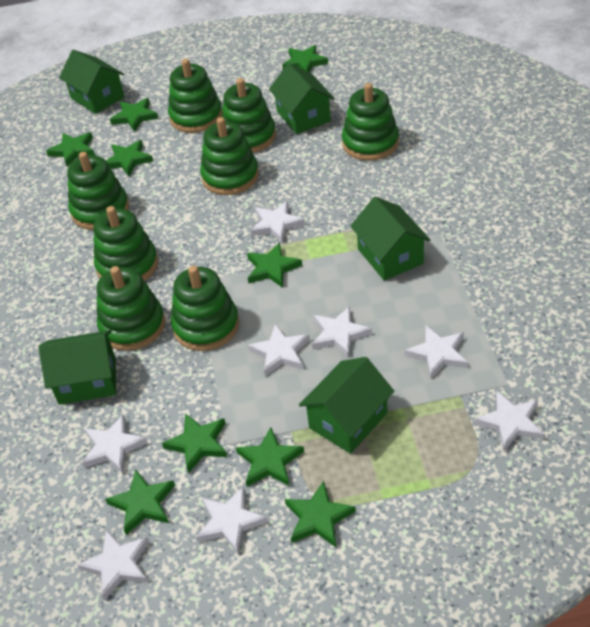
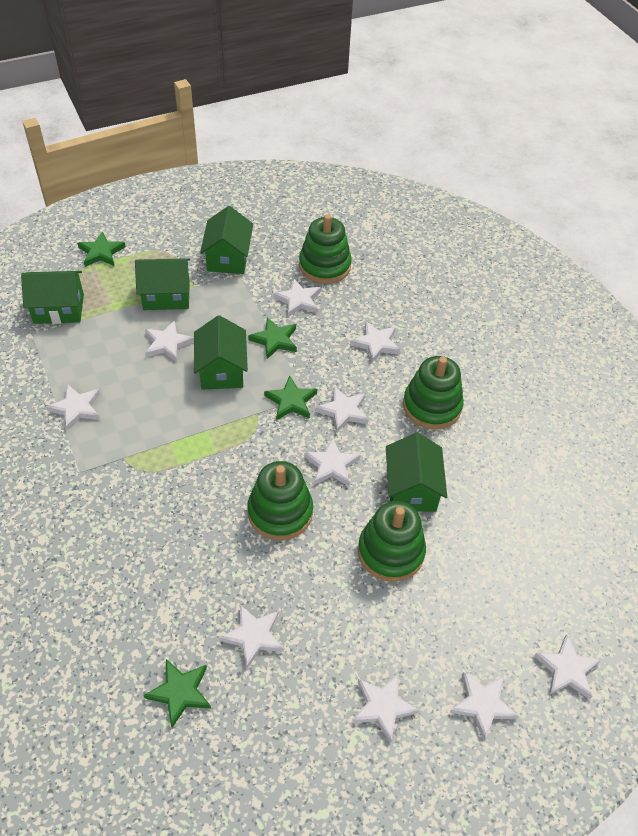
green stacking toy: 8 -> 4
green star: 9 -> 4
white star: 8 -> 10

